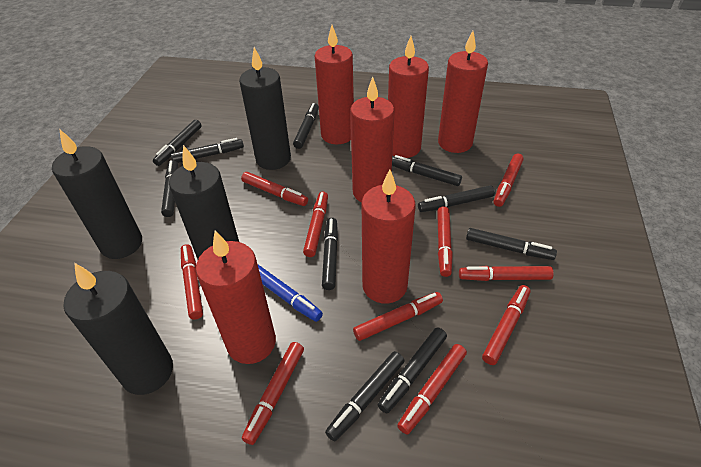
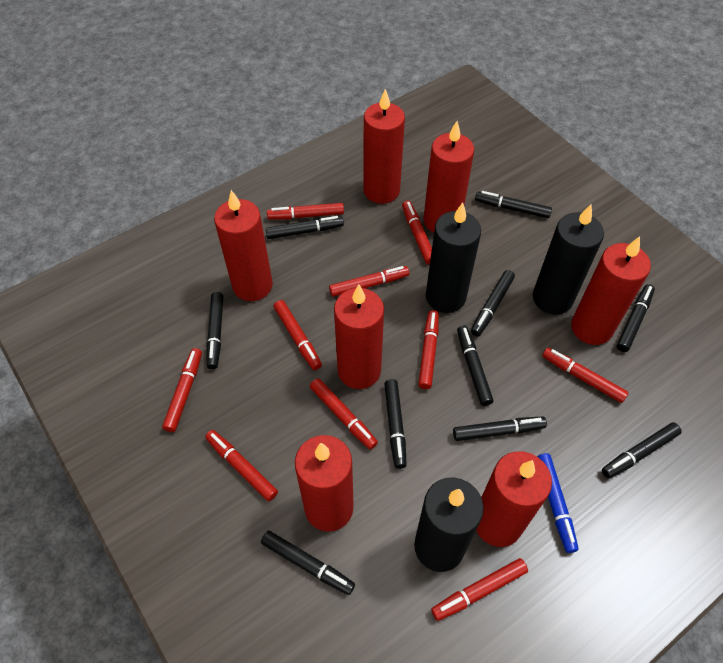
black candle: 4 -> 3
red candle: 6 -> 7

